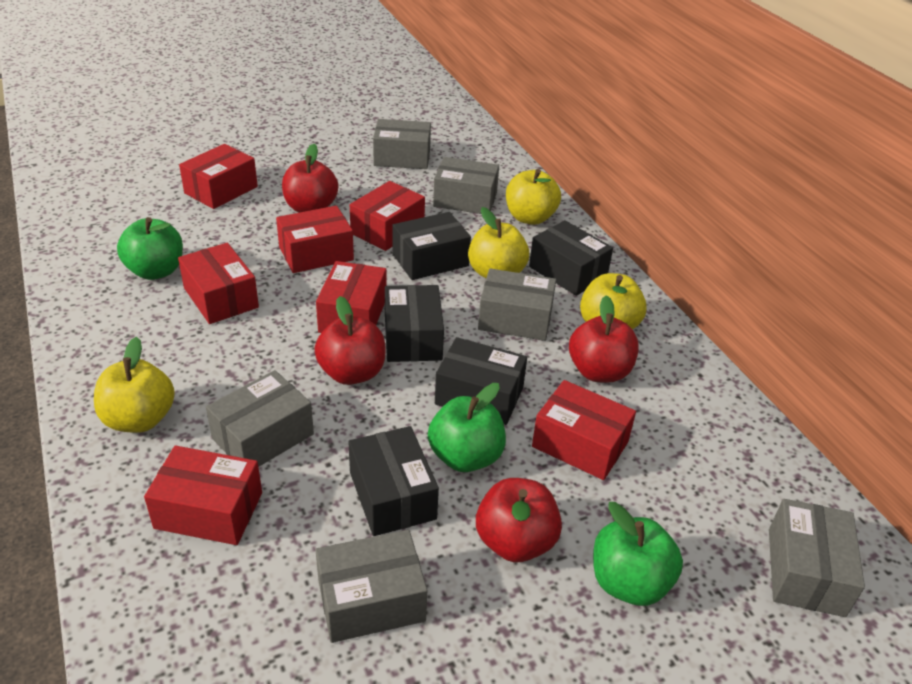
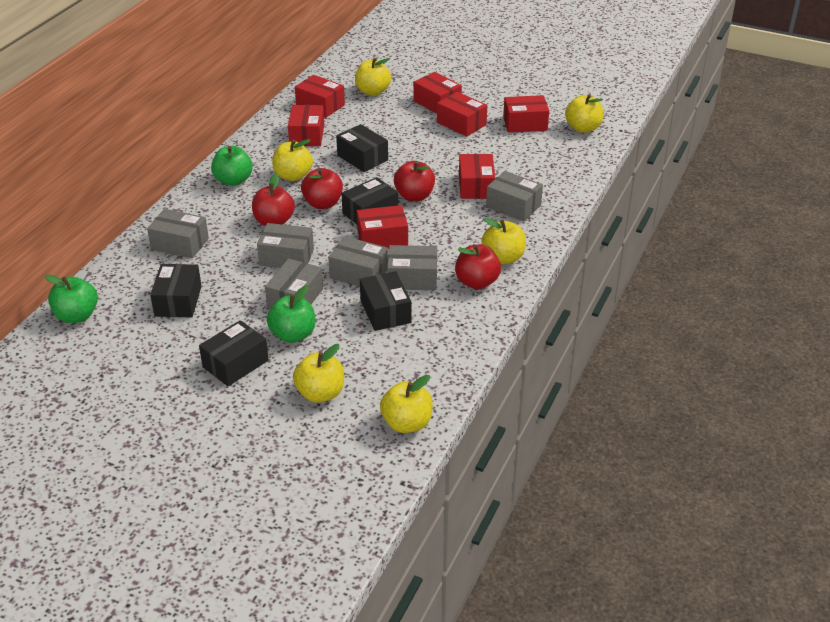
yellow apple: 4 -> 6

